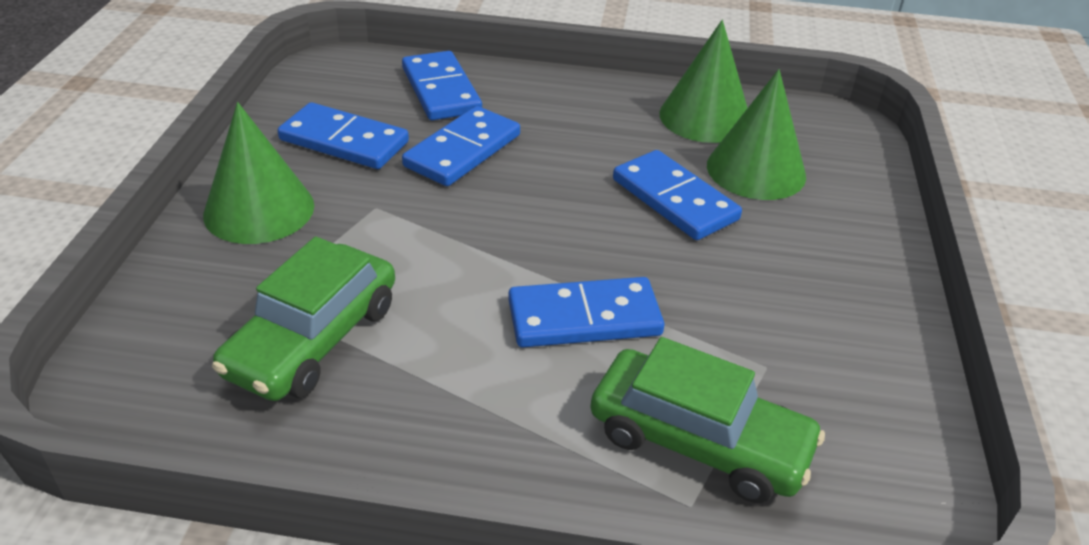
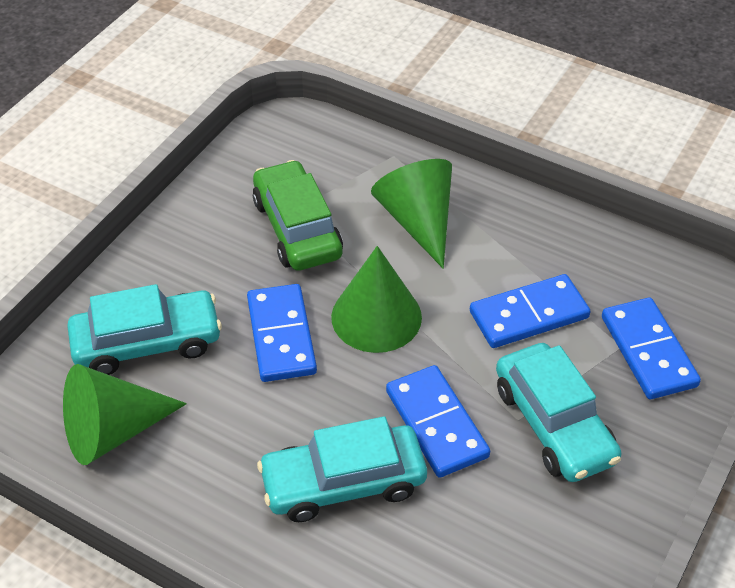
blue domino: 5 -> 4
green car: 2 -> 1
turquoise car: 0 -> 3

